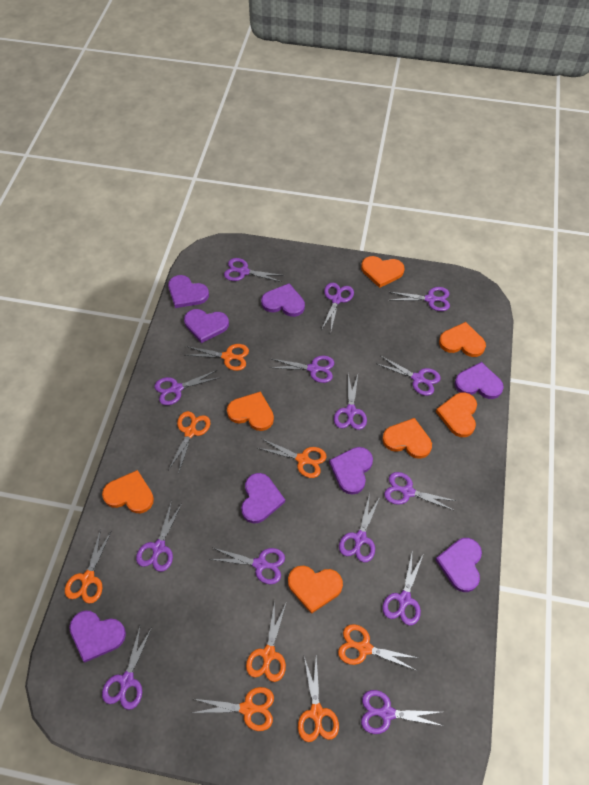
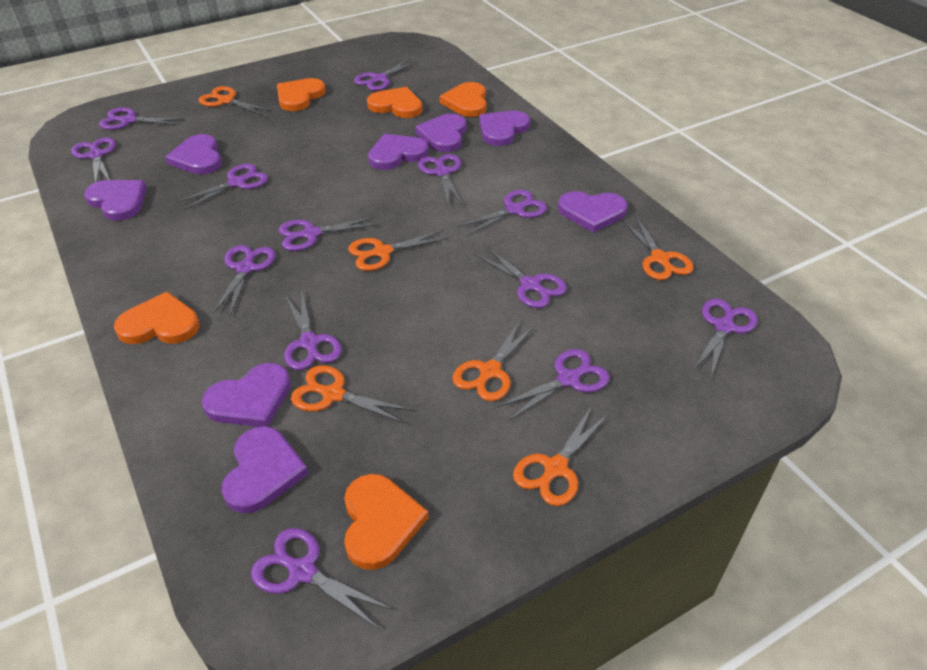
orange heart: 7 -> 5
orange scissors: 8 -> 6
purple scissors: 14 -> 13

